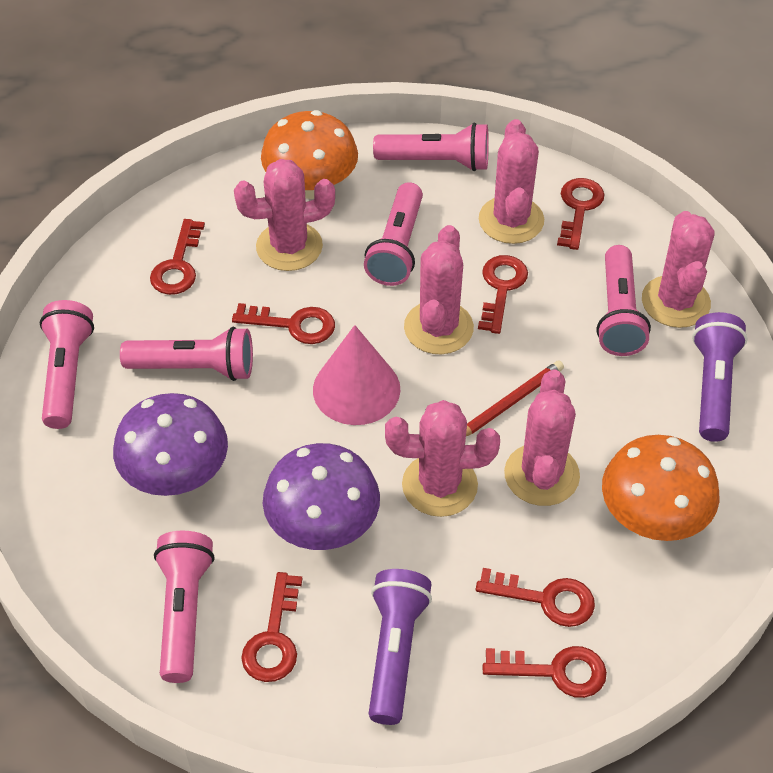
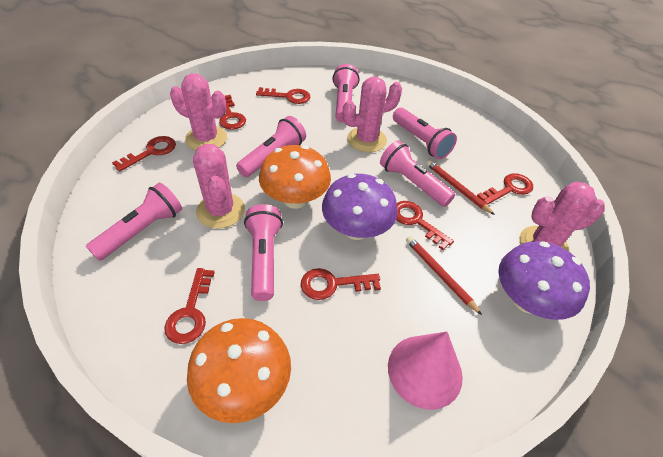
pink cactus: 6 -> 4
purple flashlight: 2 -> 0
red pencil: 1 -> 2

